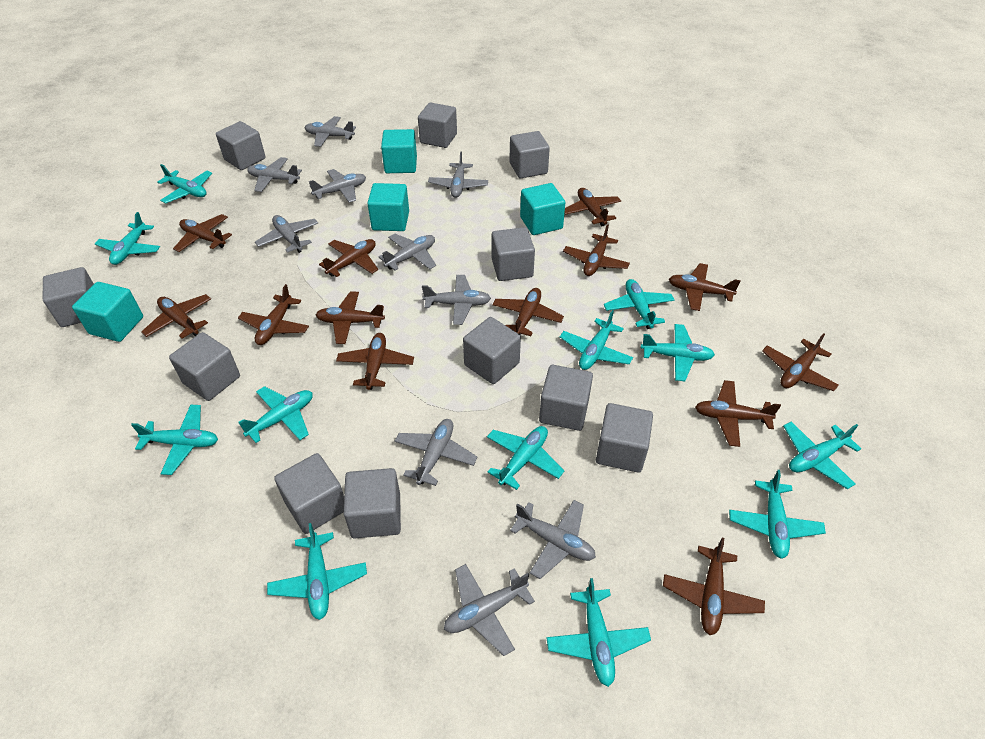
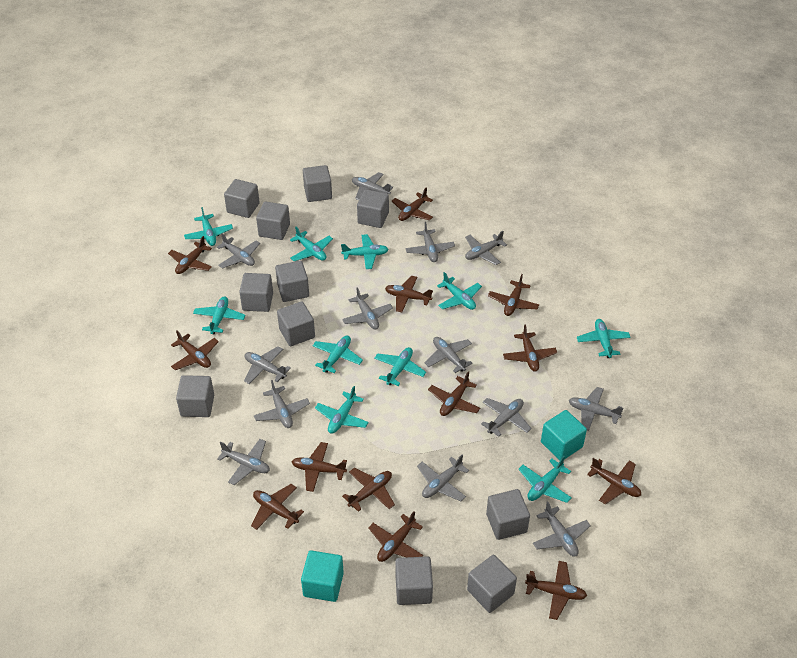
grey plane: 10 -> 13
turquoise cube: 4 -> 2
turquoise plane: 12 -> 10

